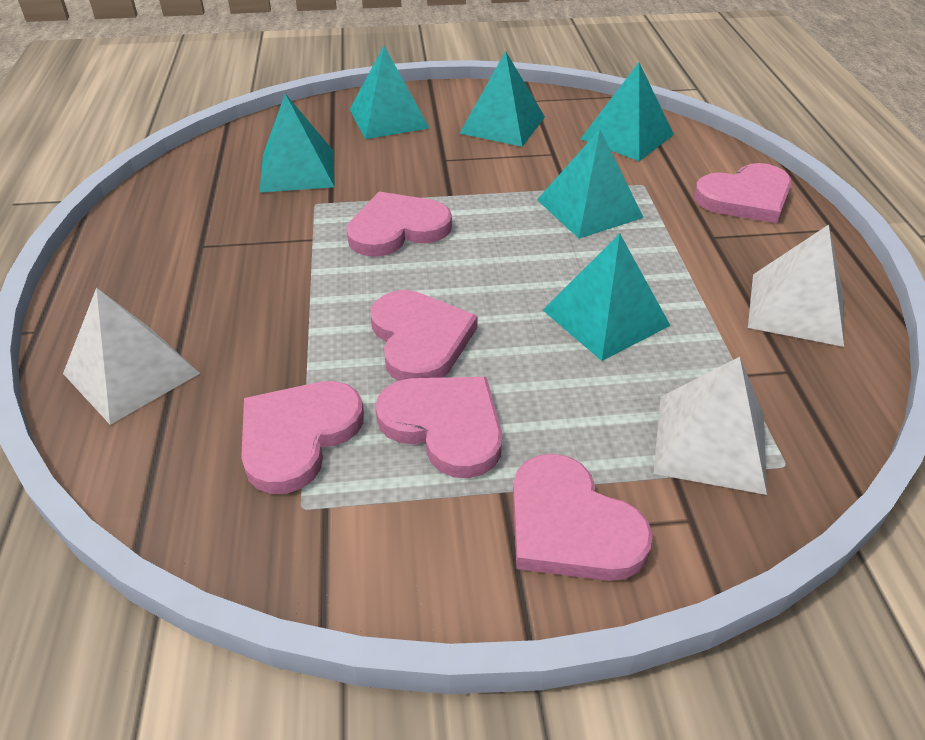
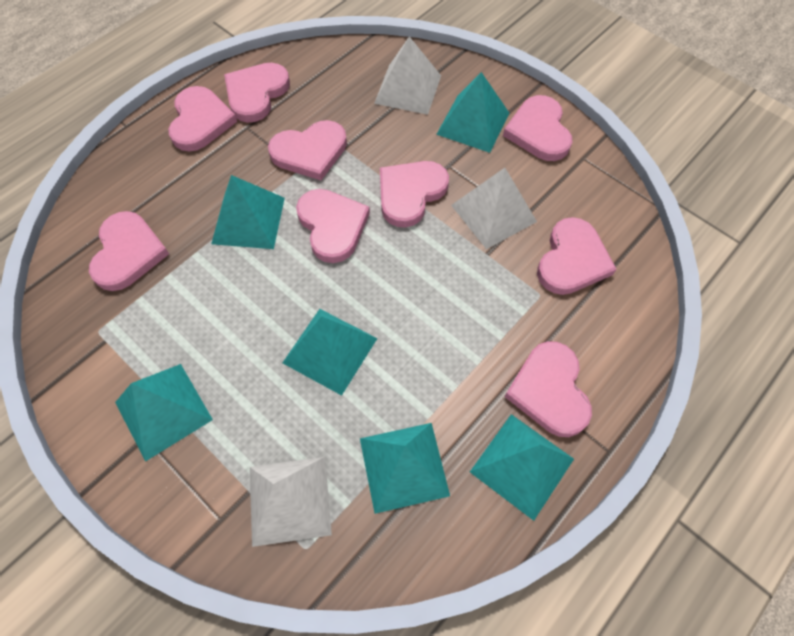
pink heart: 6 -> 9

